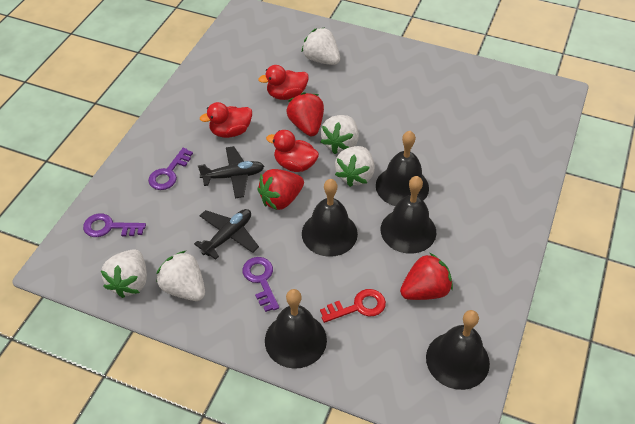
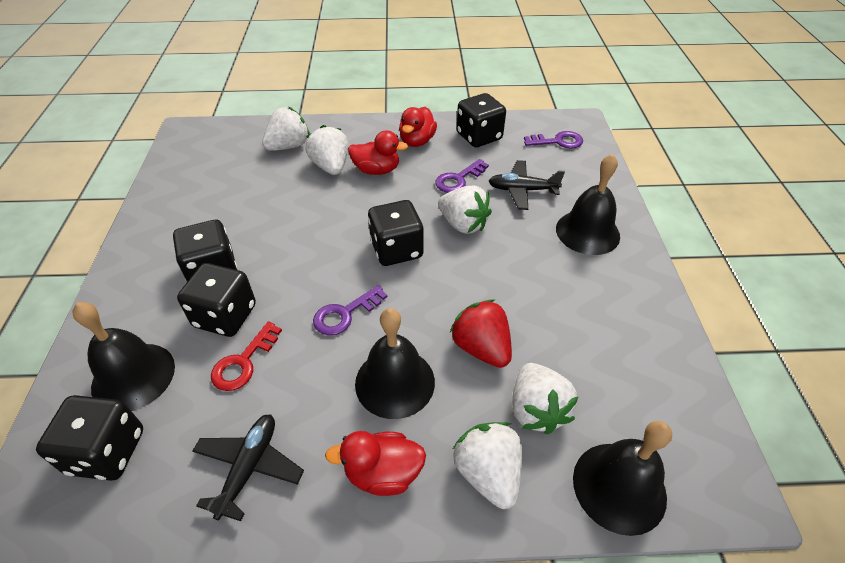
black bell: 5 -> 4
black dice: 0 -> 5
red strawberry: 3 -> 1

